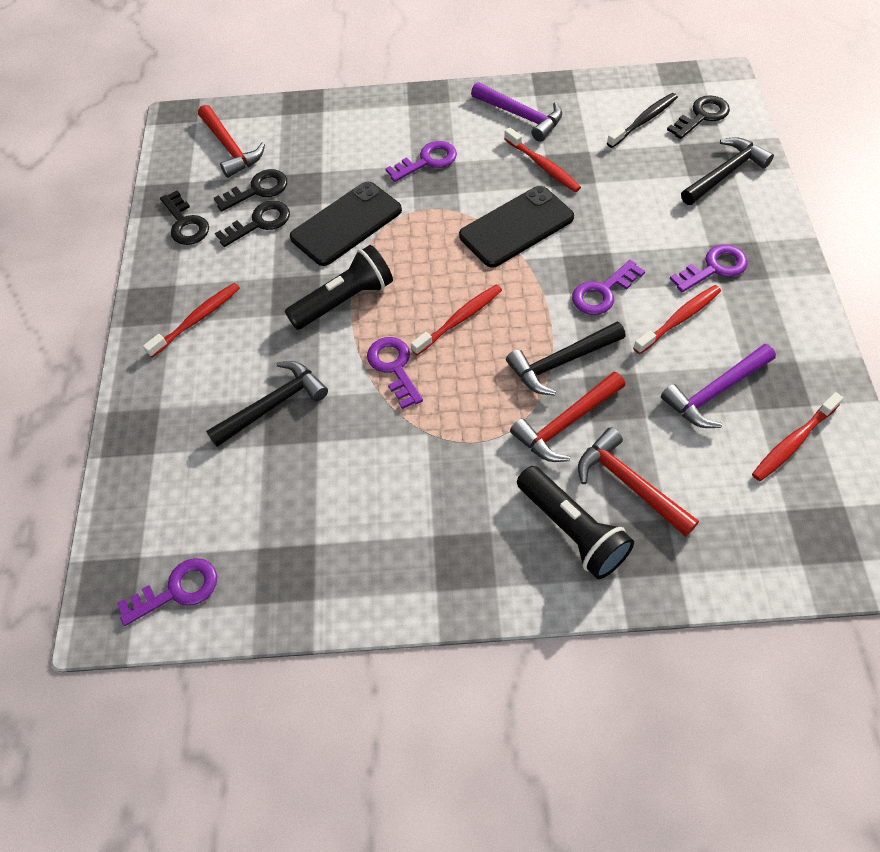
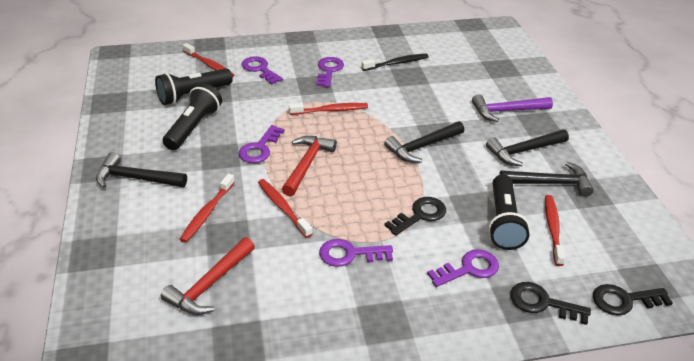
black flashlight: 2 -> 3
black hammer: 3 -> 4
black key: 4 -> 3
black phone: 2 -> 0
purple hammer: 2 -> 1
red hammer: 3 -> 2

